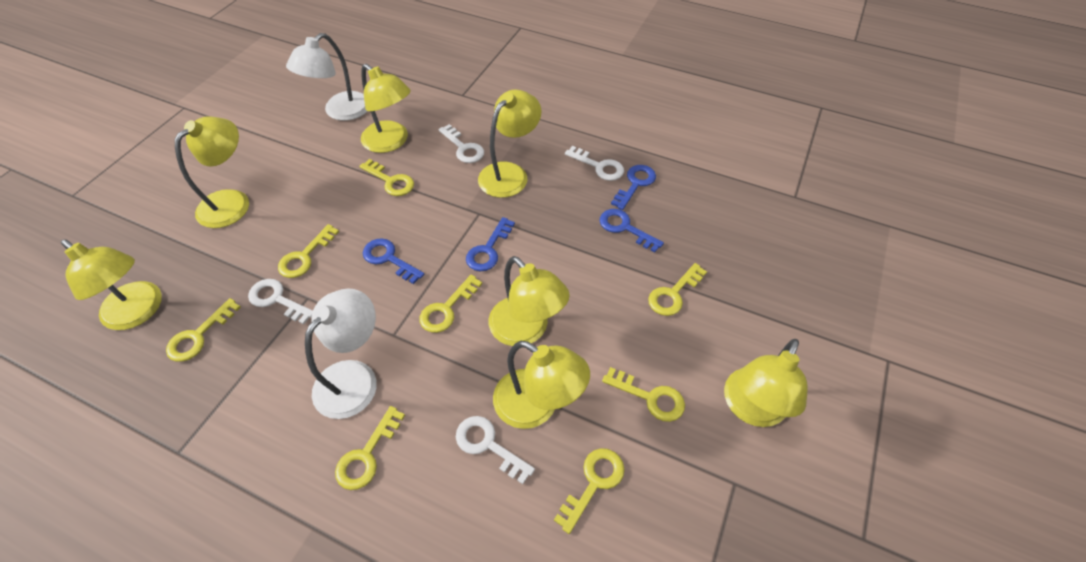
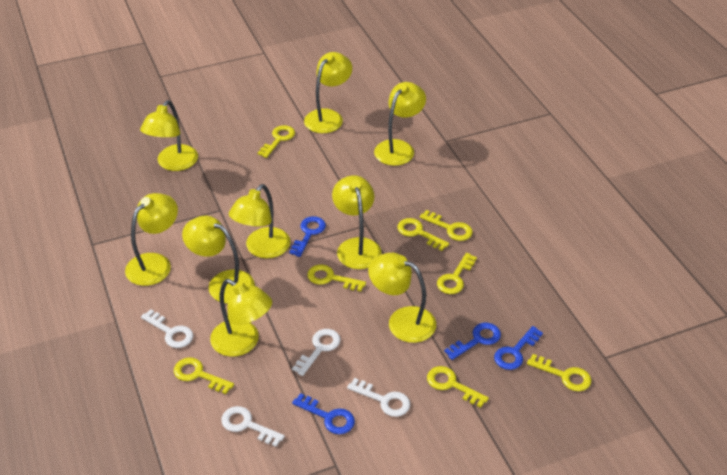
white lamp: 2 -> 0
yellow lamp: 7 -> 9

